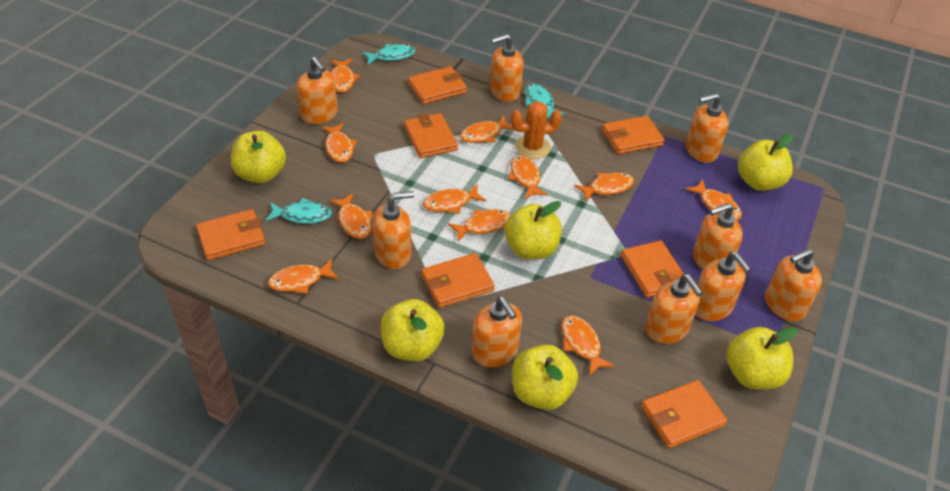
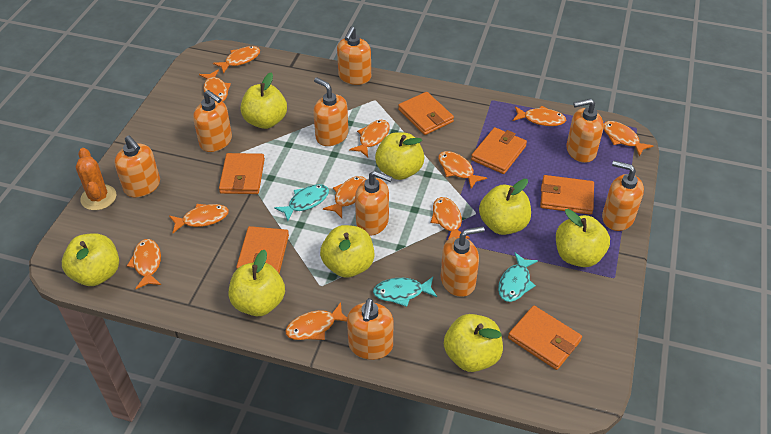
orange wallet: 7 -> 6
yellow apple: 6 -> 8

